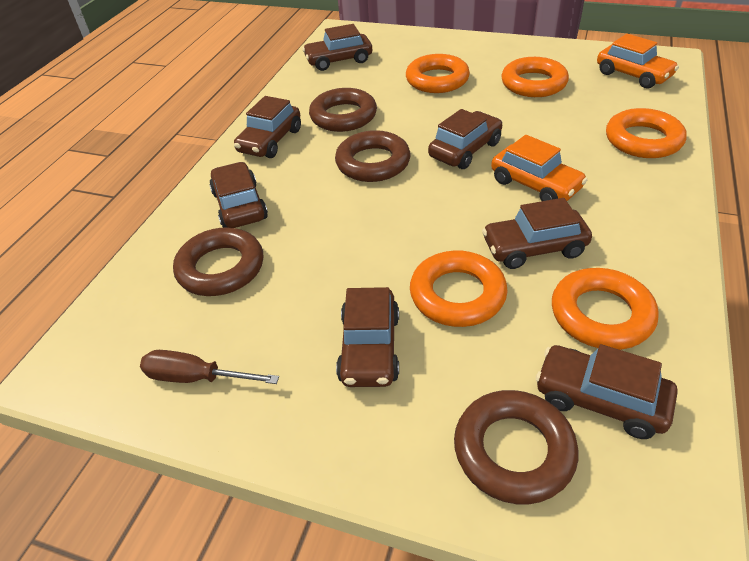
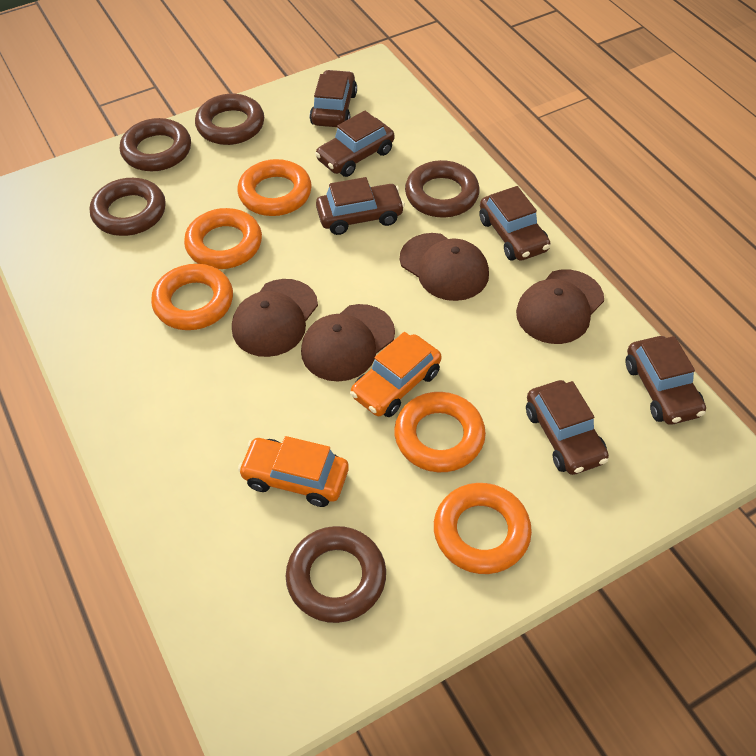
brown cap: 0 -> 4
brown car: 7 -> 6
brown ring: 4 -> 5
brown screwdriver: 1 -> 0

